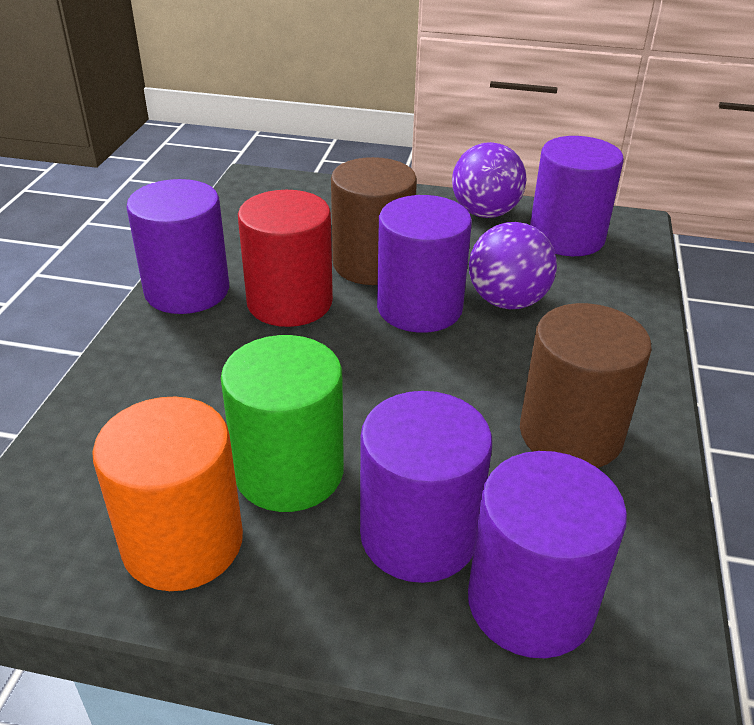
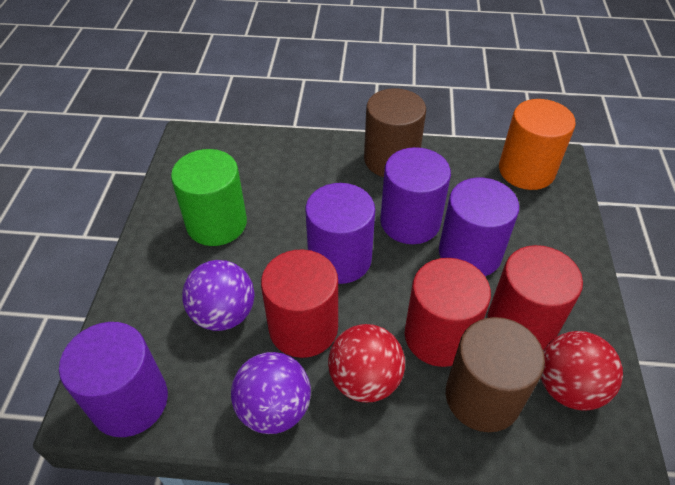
purple cylinder: 5 -> 4
red ball: 0 -> 2
red cylinder: 1 -> 3

